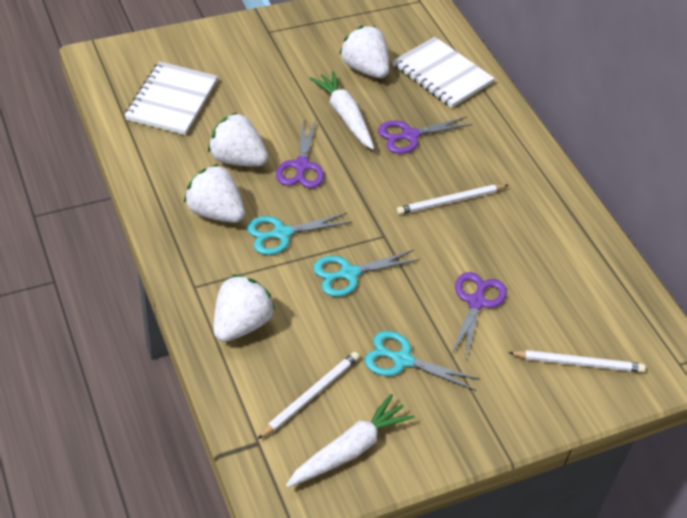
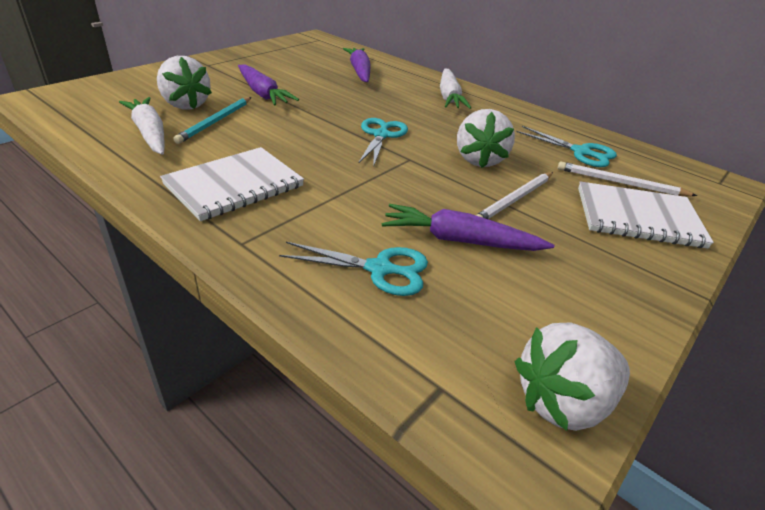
purple carrot: 0 -> 3
purple scissors: 3 -> 0
turquoise pencil: 0 -> 1
white pencil: 3 -> 2
white strawberry: 4 -> 3

